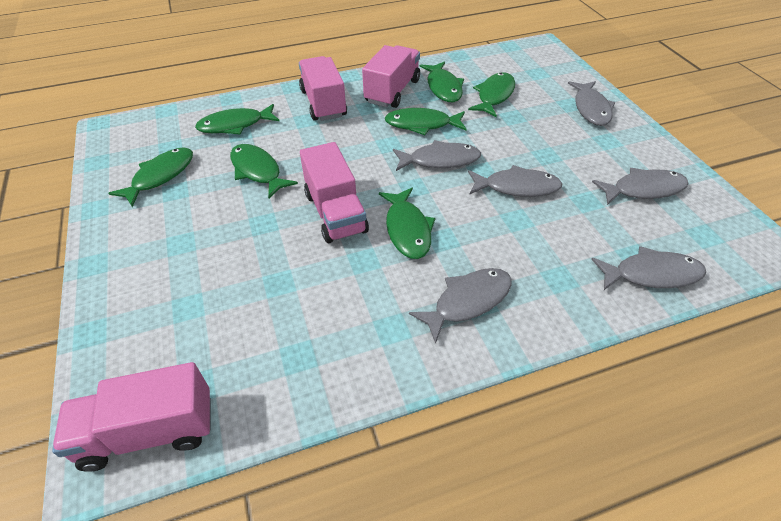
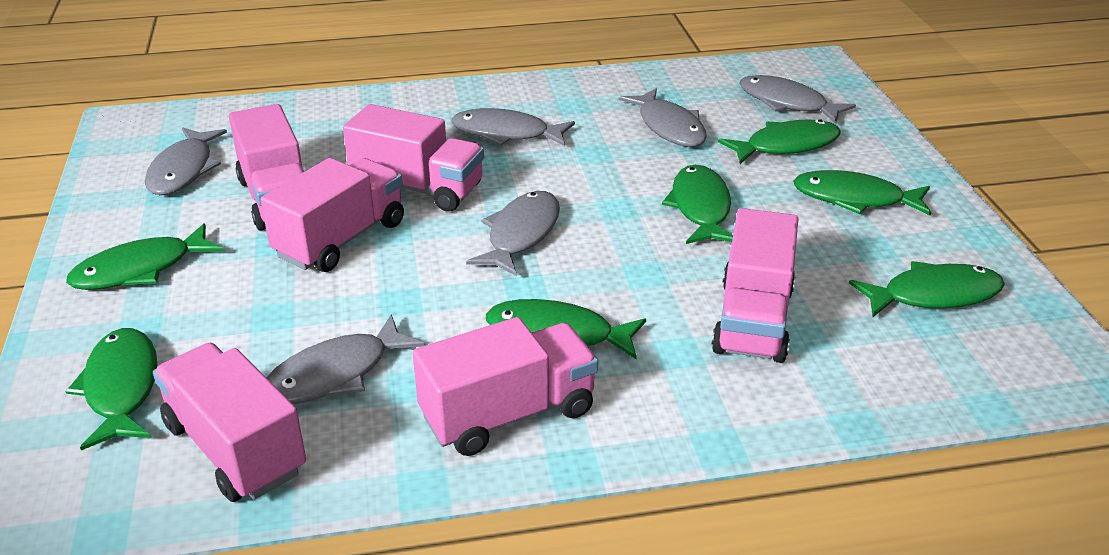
pink truck: 4 -> 6

